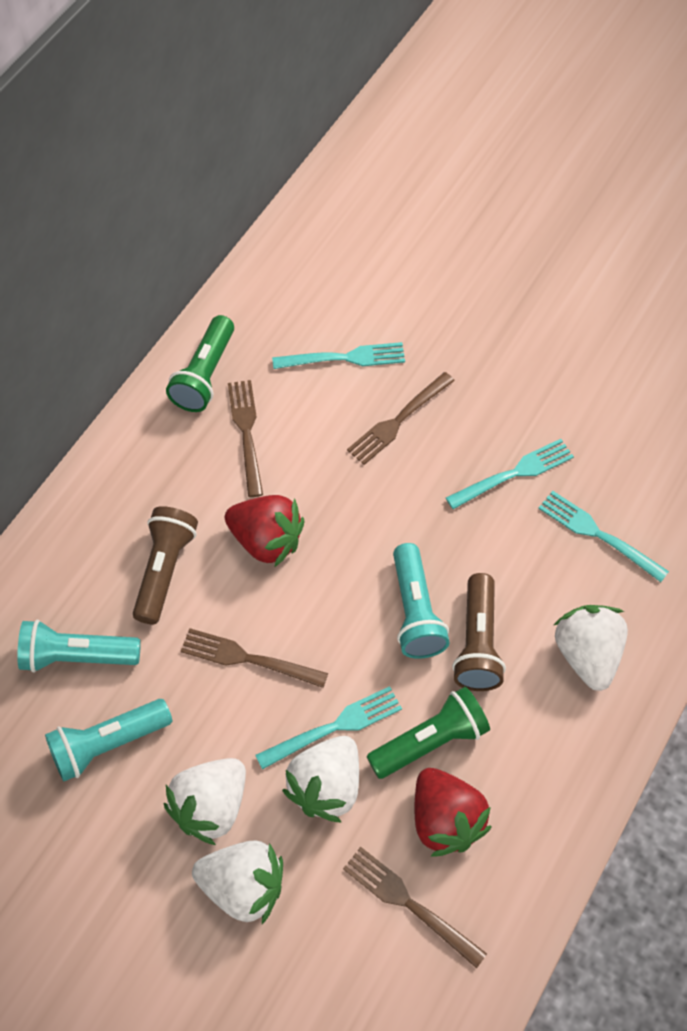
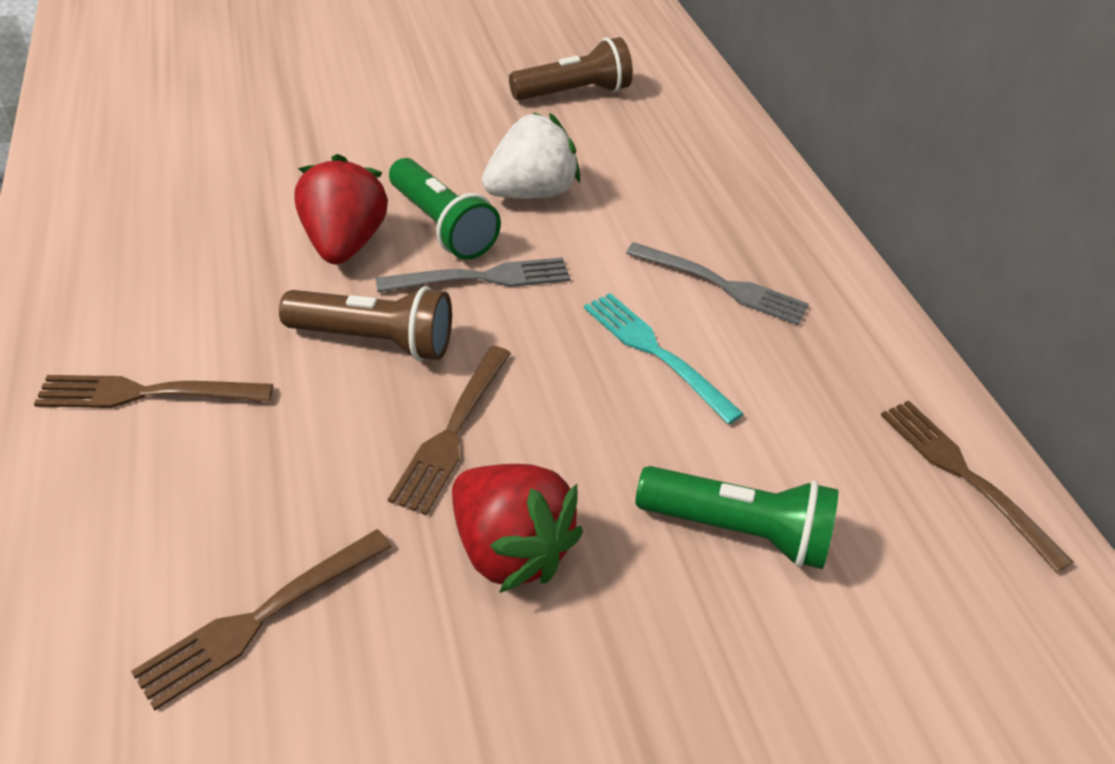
grey fork: 0 -> 2
turquoise flashlight: 3 -> 0
turquoise fork: 4 -> 1
white strawberry: 4 -> 1

